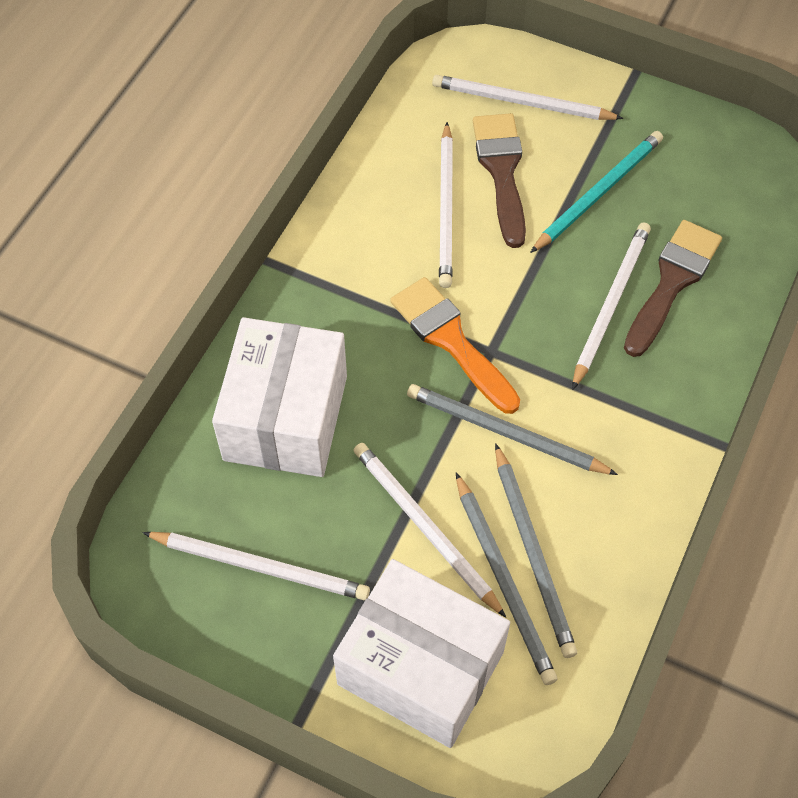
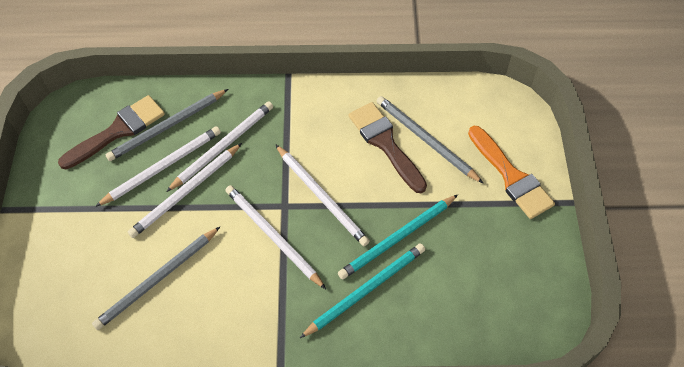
turquoise pencil: 1 -> 2
white box: 2 -> 0

